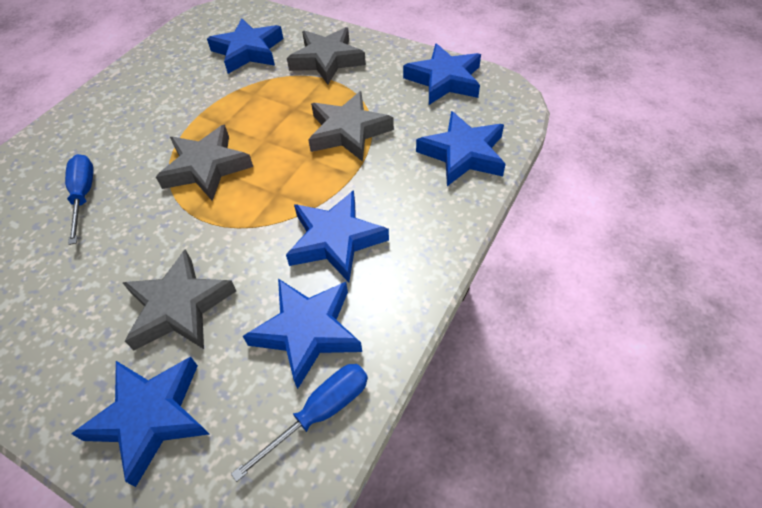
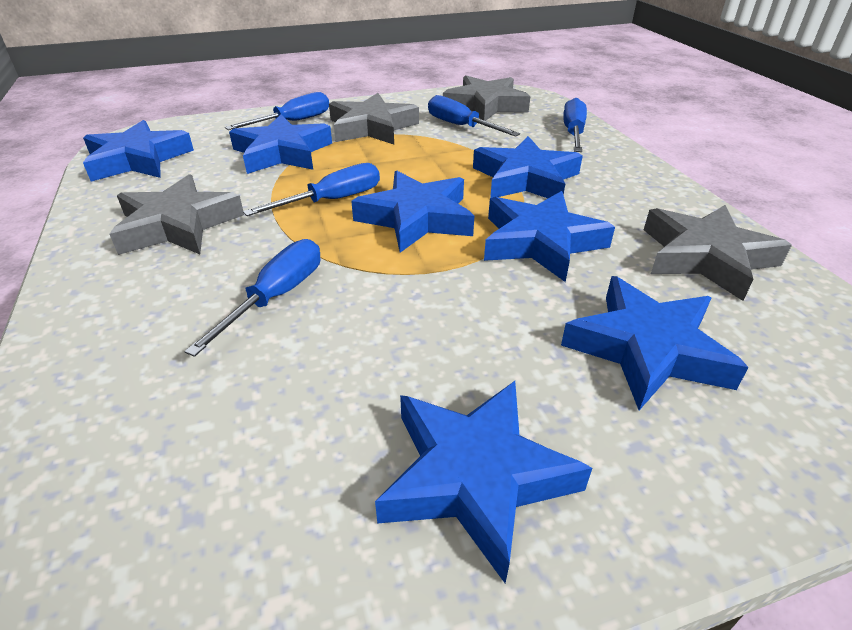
blue screwdriver: 2 -> 5
blue star: 6 -> 7

